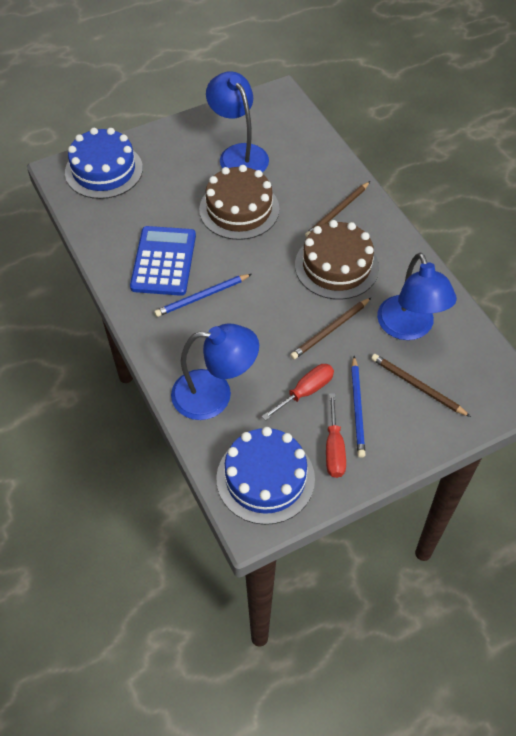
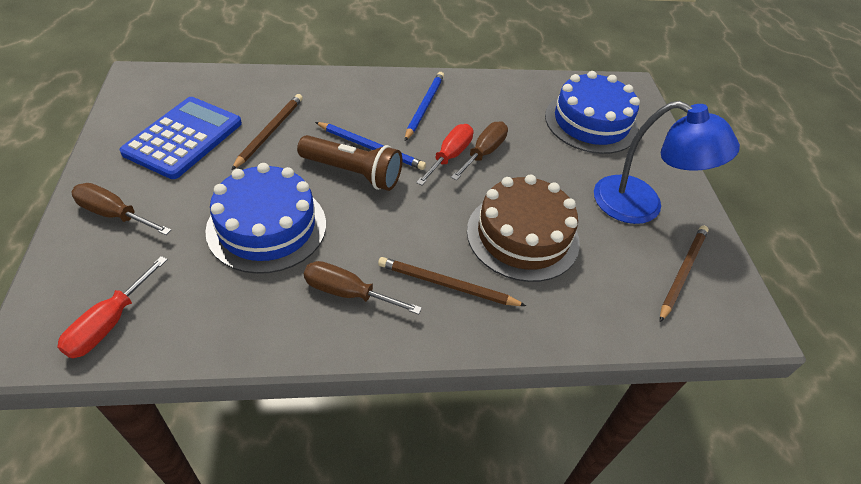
blue lamp: 3 -> 1
brown cake: 2 -> 1
brown flashlight: 0 -> 1
brown screwdriver: 0 -> 3

